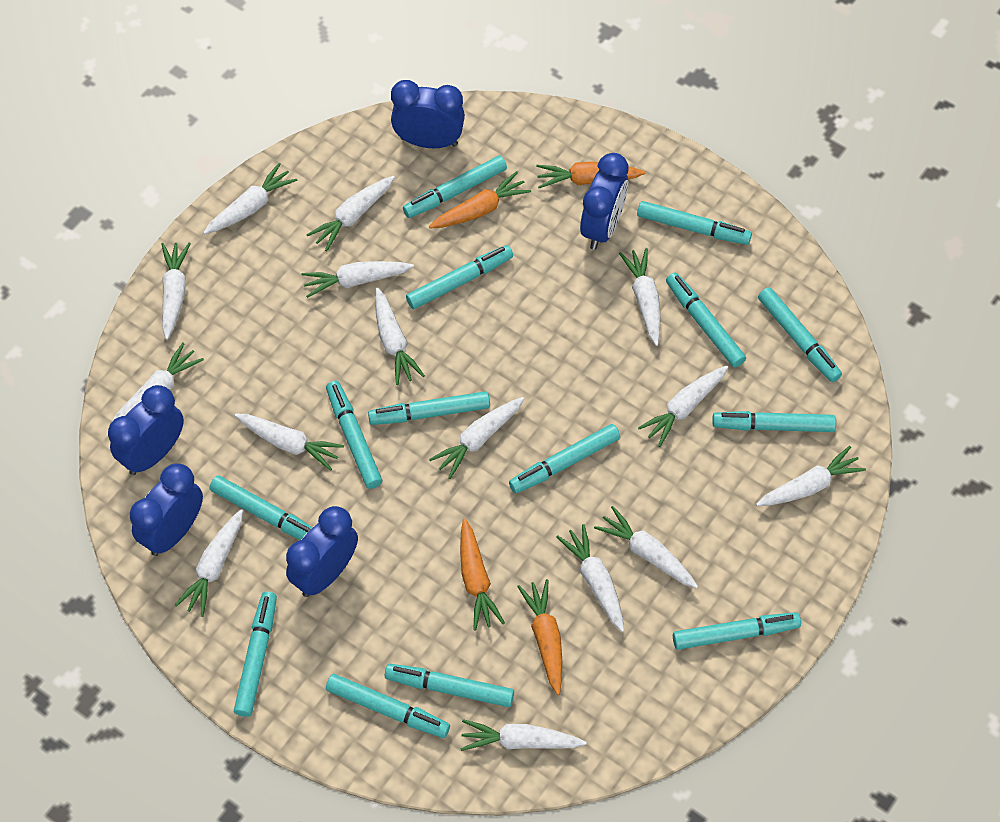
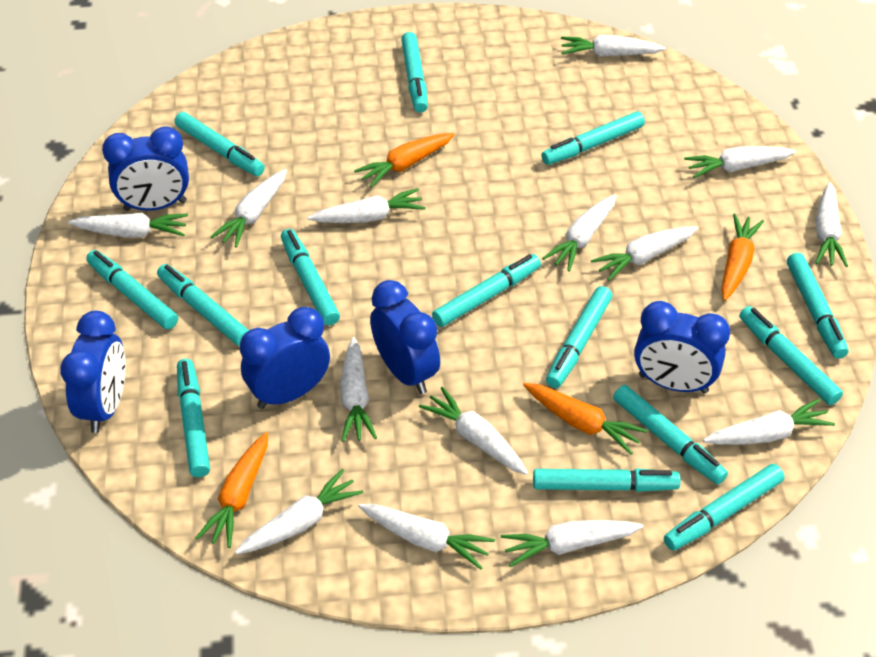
white carrot: 15 -> 14

